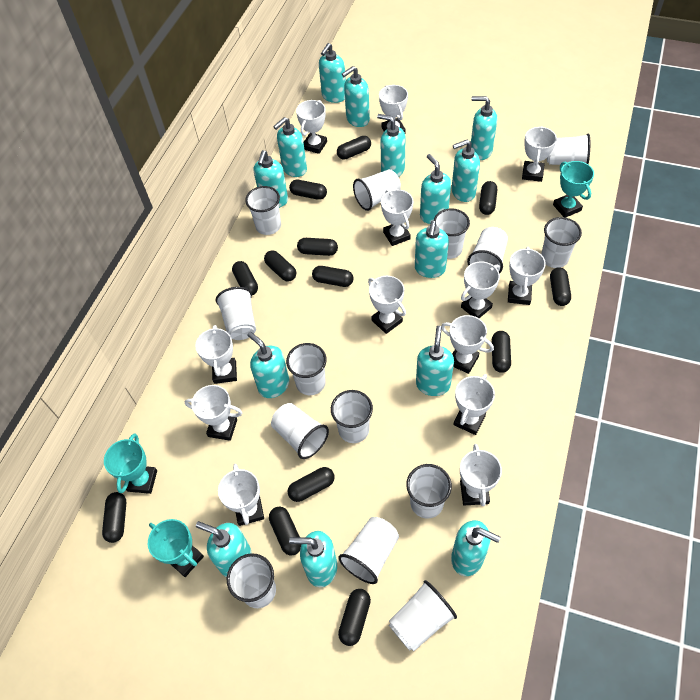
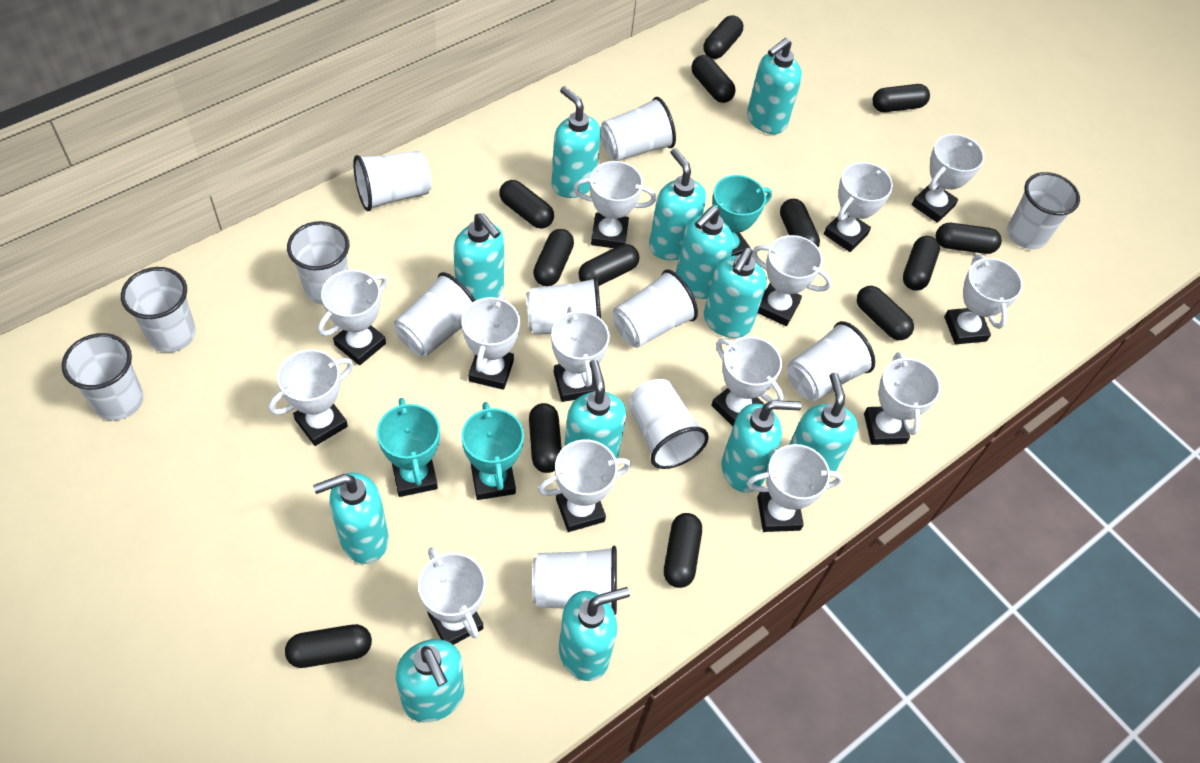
turquoise soap dispenser: 14 -> 12
white cup: 14 -> 12
white trophy: 13 -> 14

